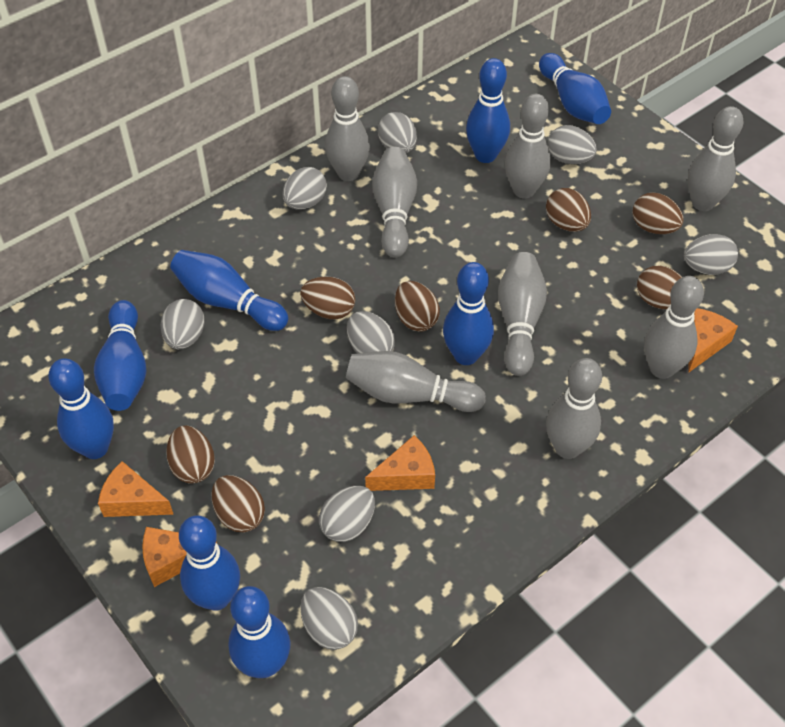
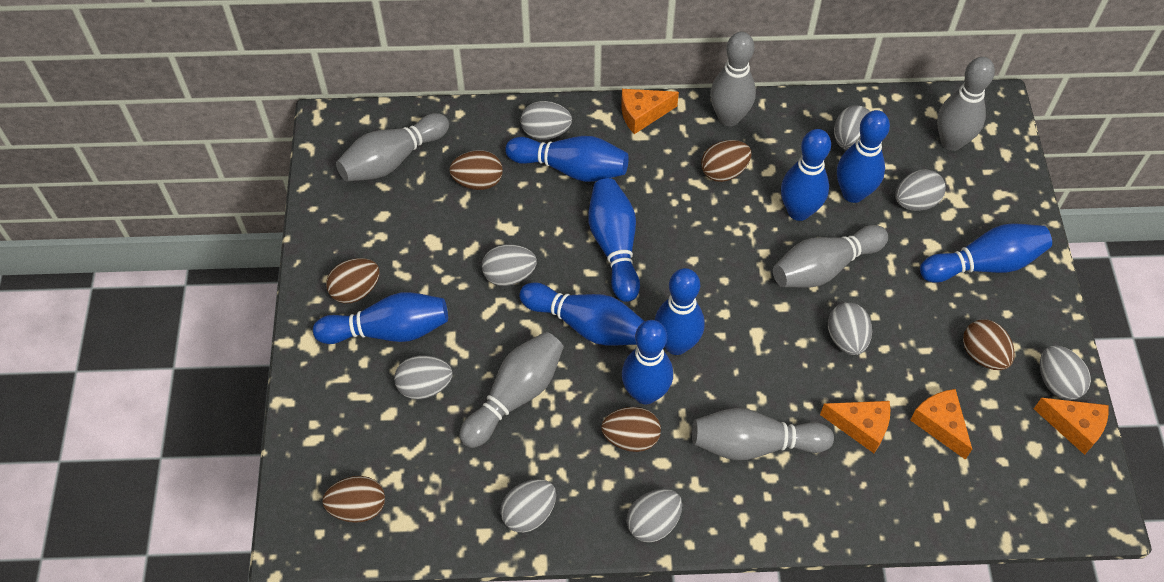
blue bowling pin: 8 -> 9
brown egg: 7 -> 6
grey bowling pin: 8 -> 6
grey egg: 8 -> 9

